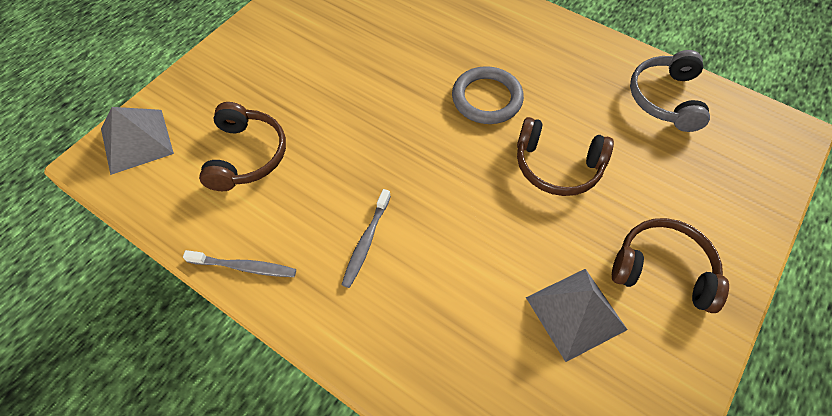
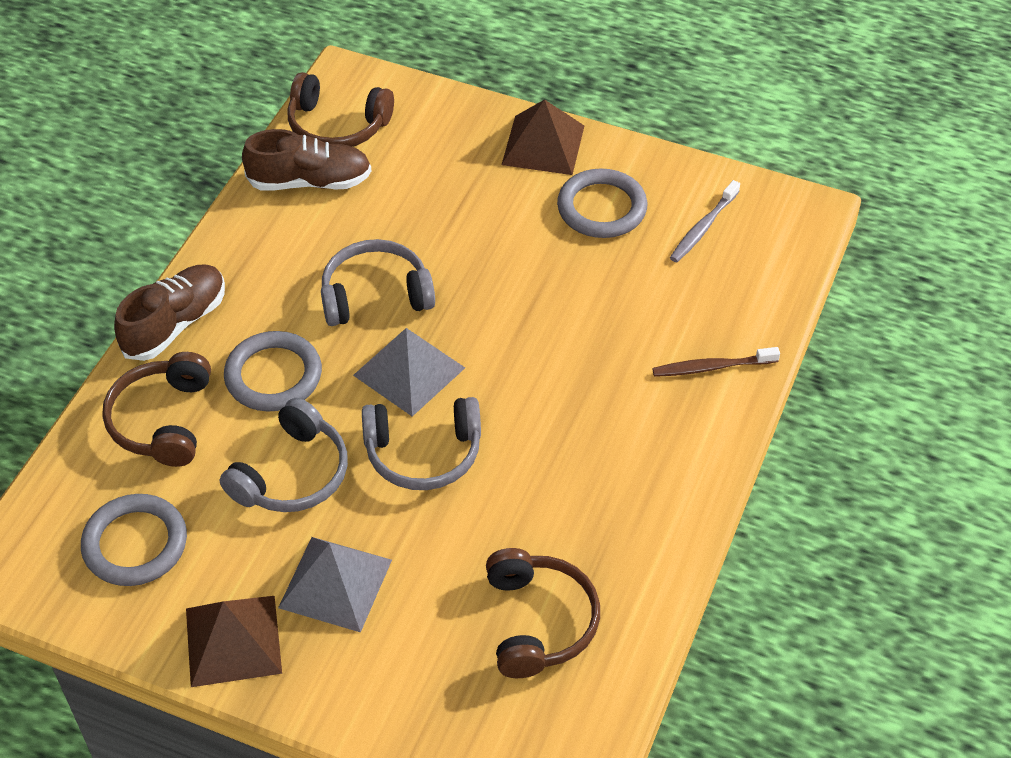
brown pyramid: 0 -> 2
brown shoe: 0 -> 2
brown toothbrush: 0 -> 1
grey headphones: 1 -> 3
grey ring: 1 -> 3
grey toothbrush: 2 -> 1

